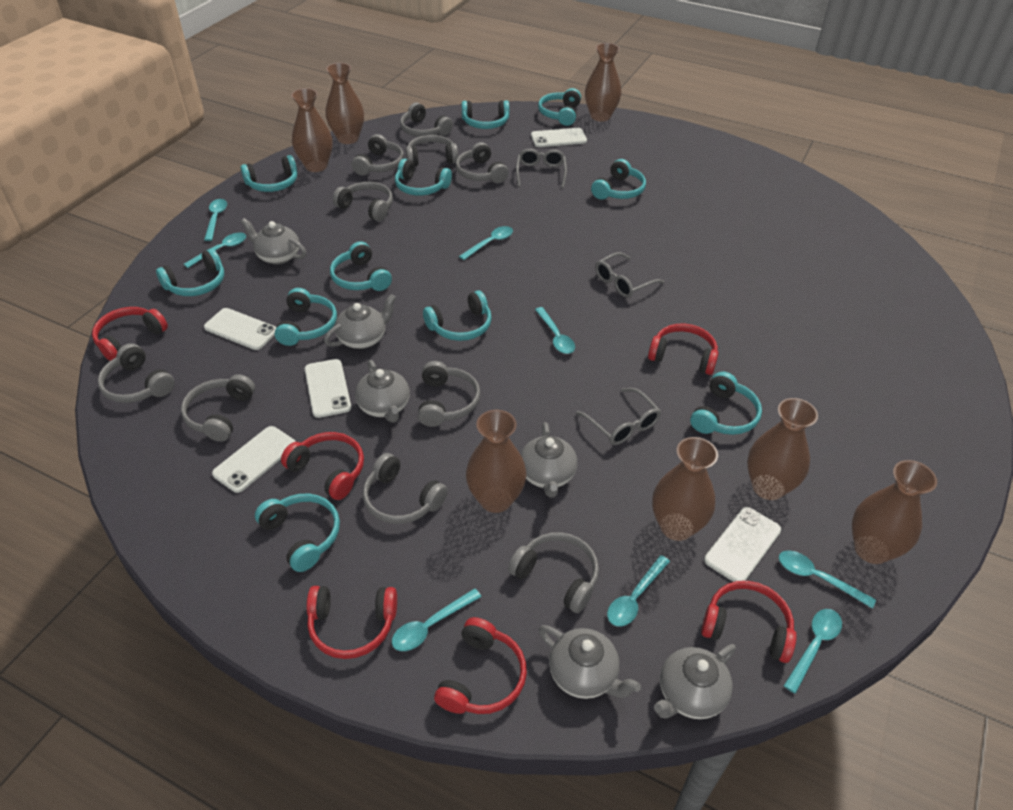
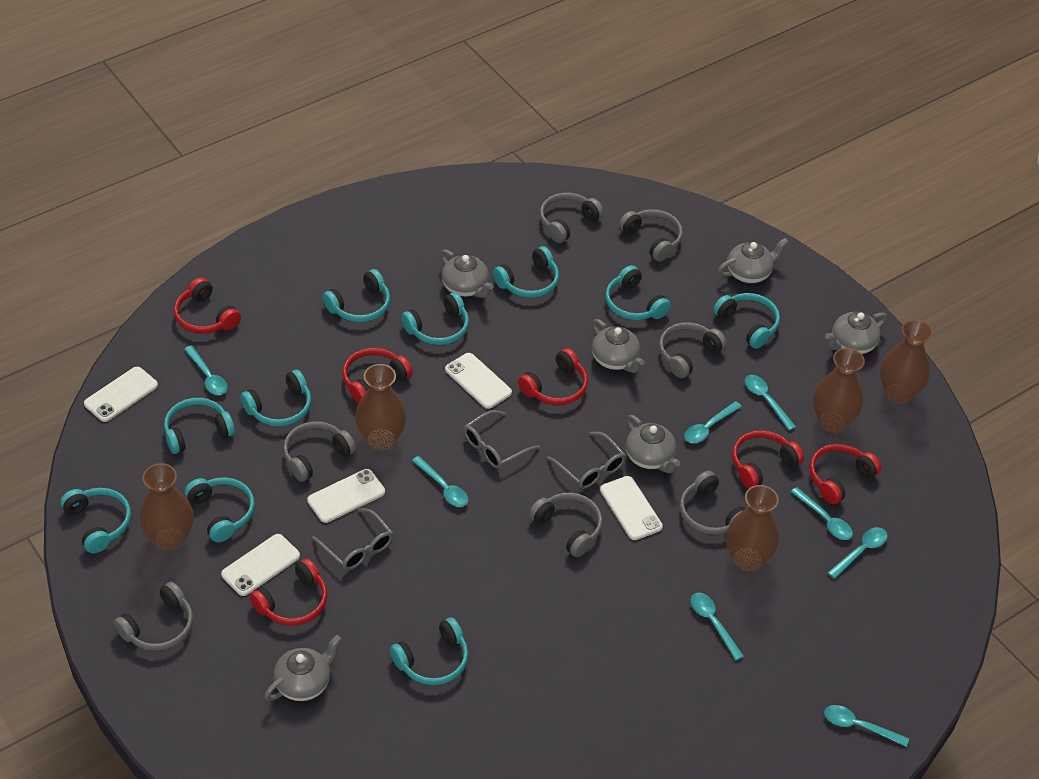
brown vase: 7 -> 5
grey headphones: 10 -> 7
turquoise headphones: 11 -> 10

